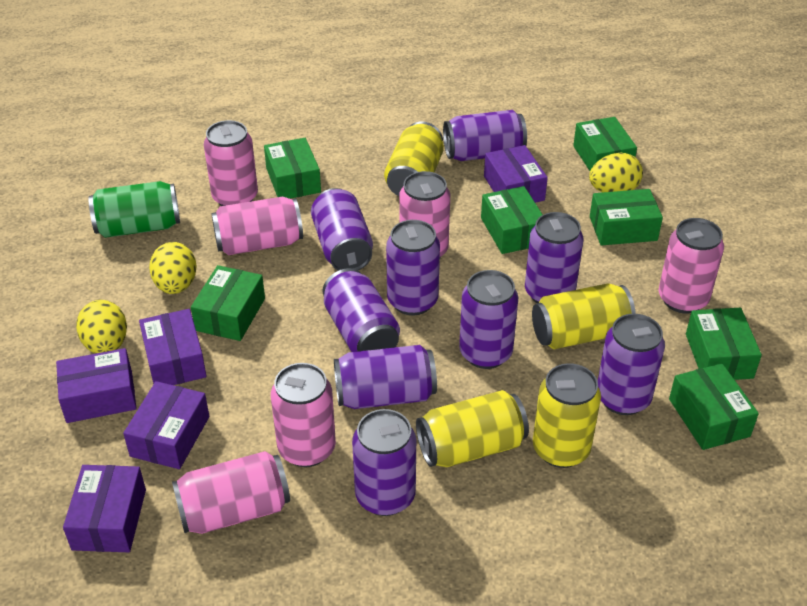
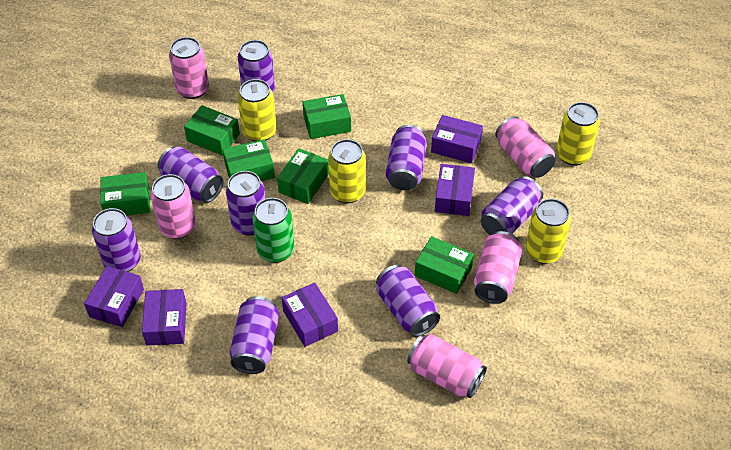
green box: 7 -> 6
pink can: 6 -> 5
purple can: 9 -> 8
yellow egg: 3 -> 0

